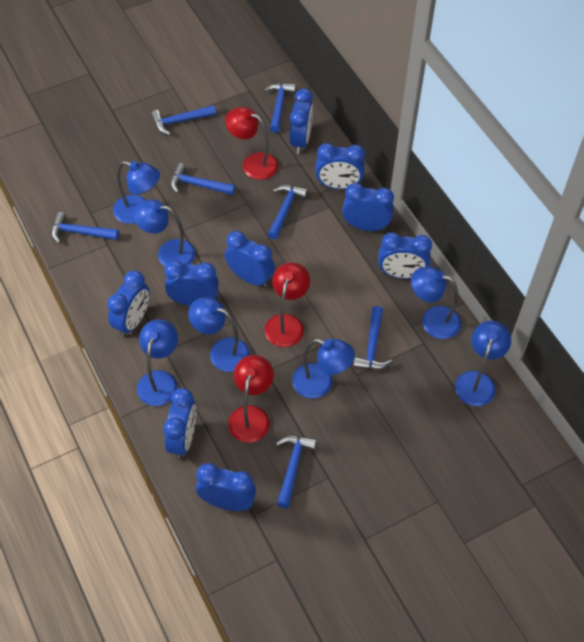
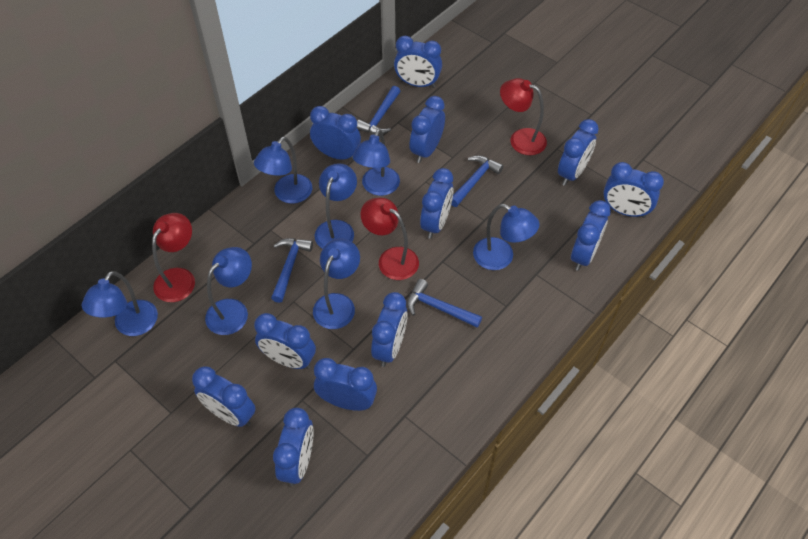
blue clock: 9 -> 12
blue hammer: 7 -> 4

